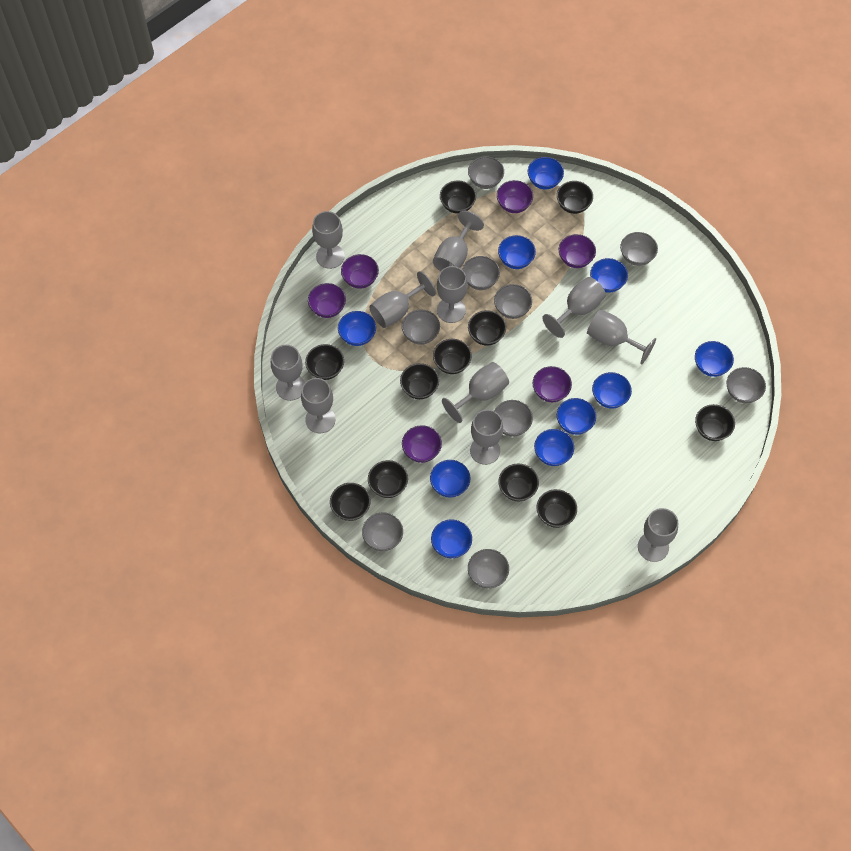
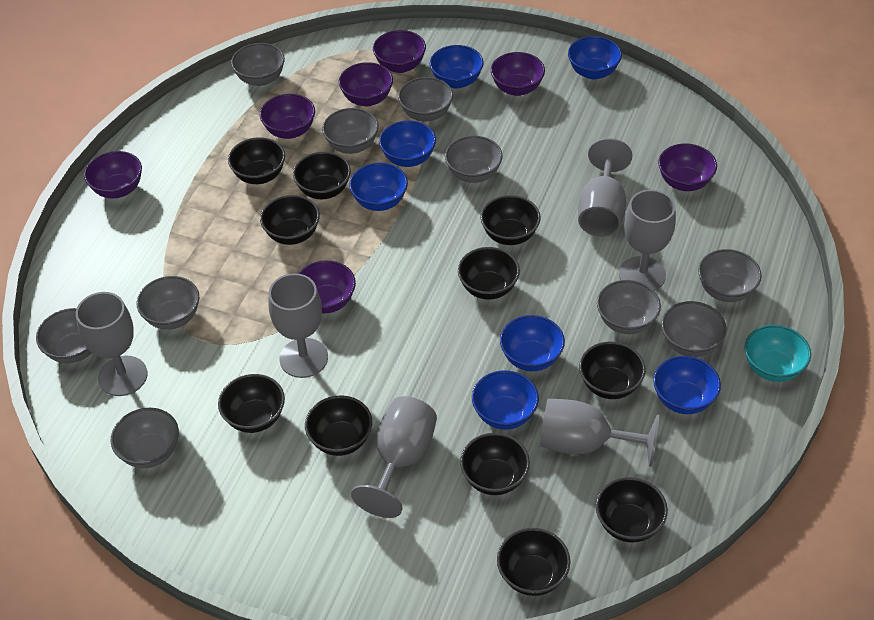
blue bowl: 10 -> 7
grey bowl: 9 -> 10
grey goblet: 11 -> 6
purple bowl: 6 -> 7
turquoise bowl: 0 -> 1

